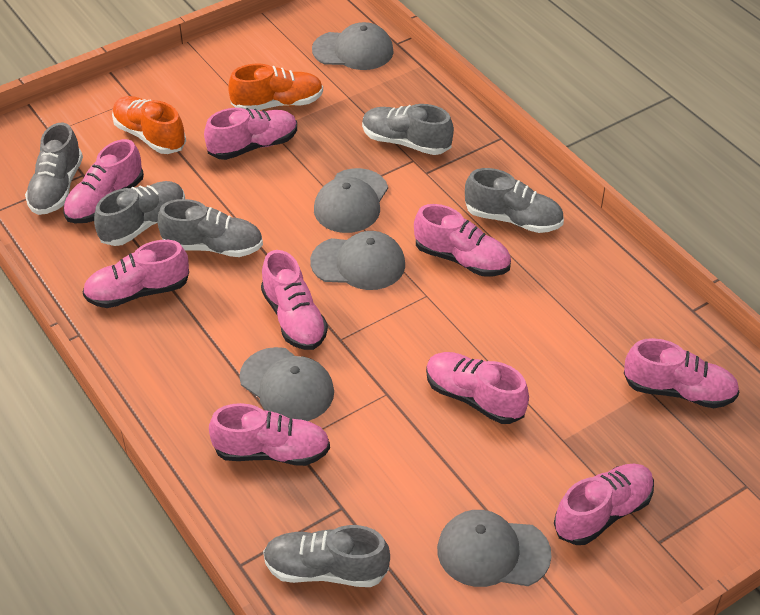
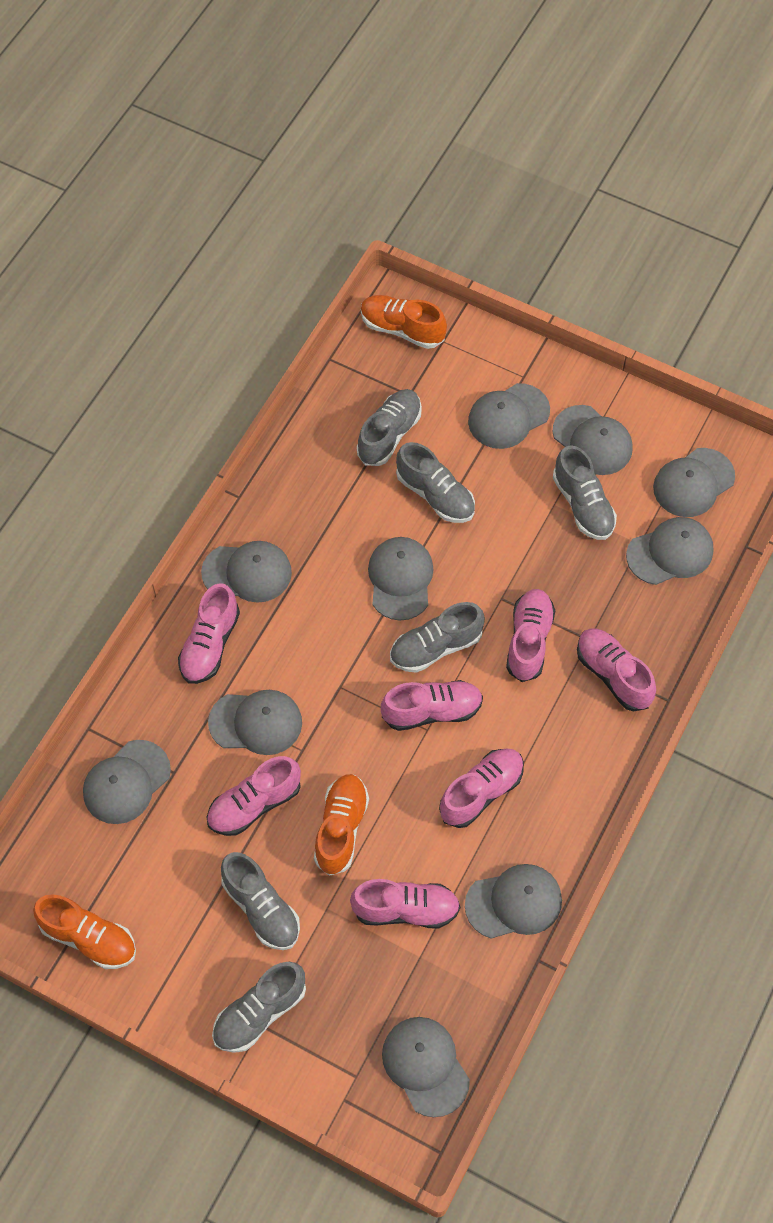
grey cap: 5 -> 10
orange shoe: 2 -> 3
pink shoe: 9 -> 7

